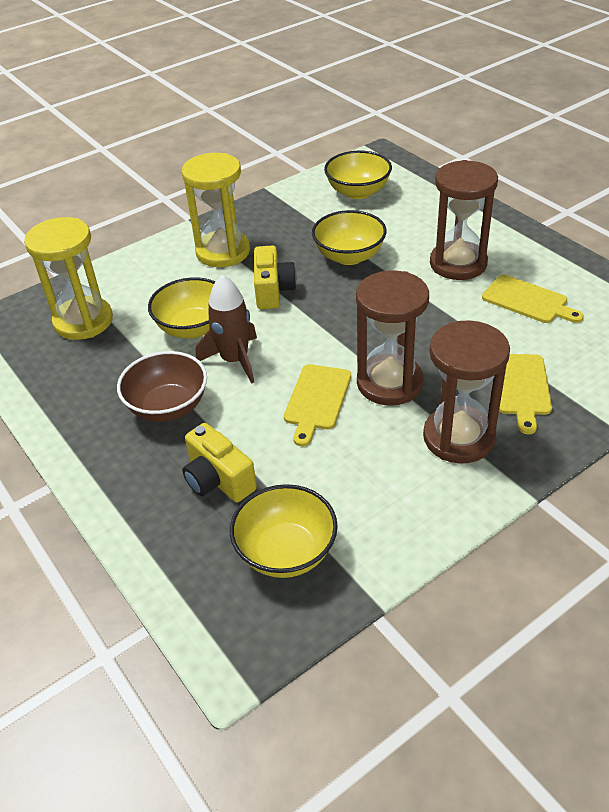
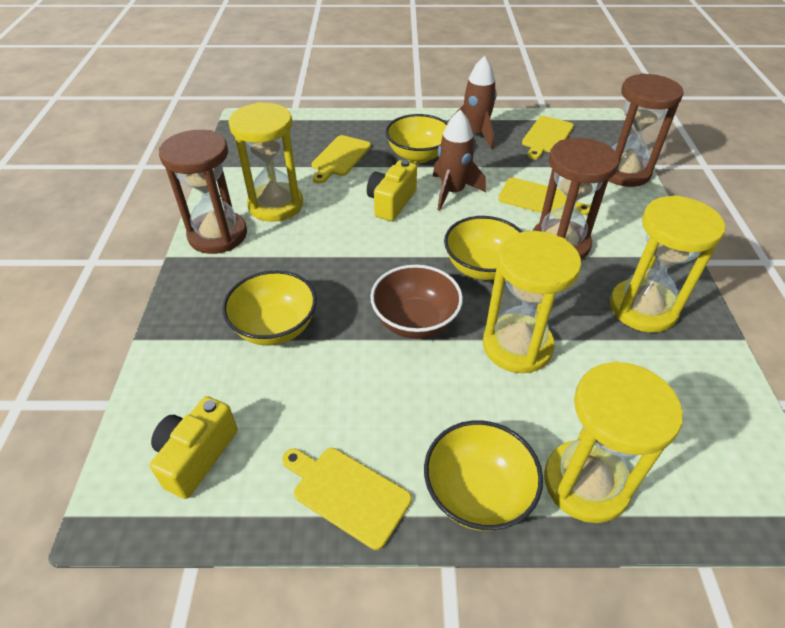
brown rocket: 1 -> 2
yellow cutting board: 3 -> 4
yellow hourglass: 2 -> 4

